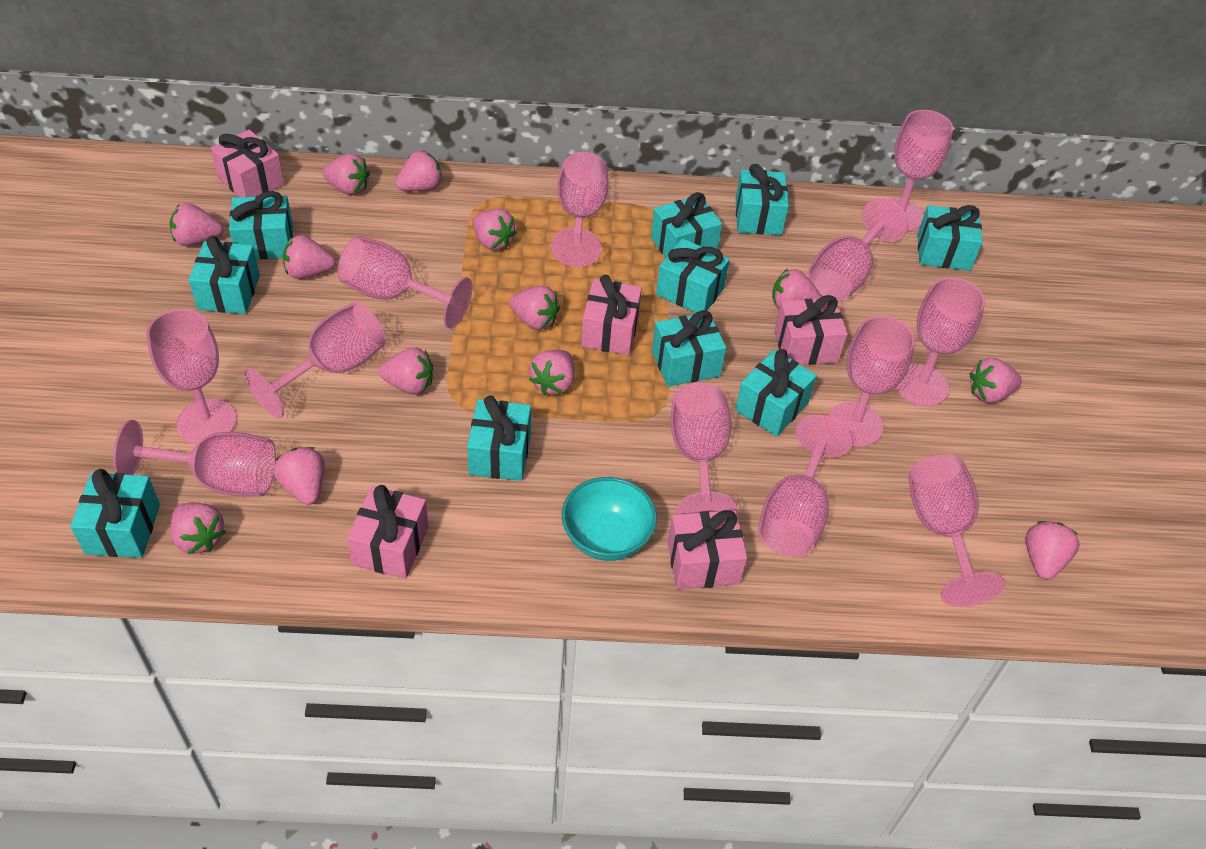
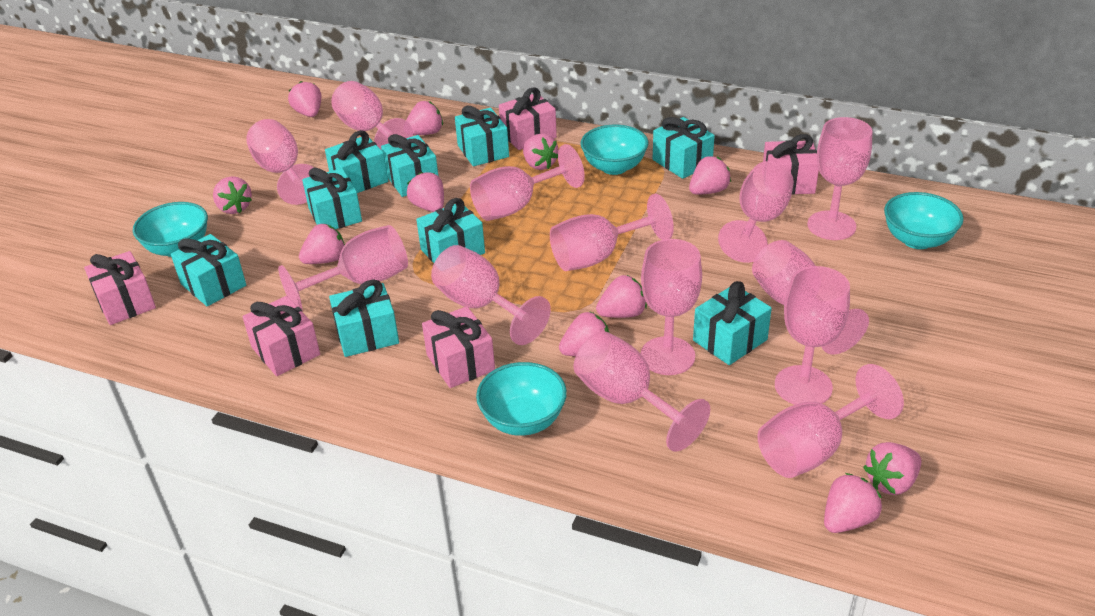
pink goblet: 12 -> 13
pink strawberry: 13 -> 11
turquoise bowl: 1 -> 4
turquoise gift: 10 -> 9

